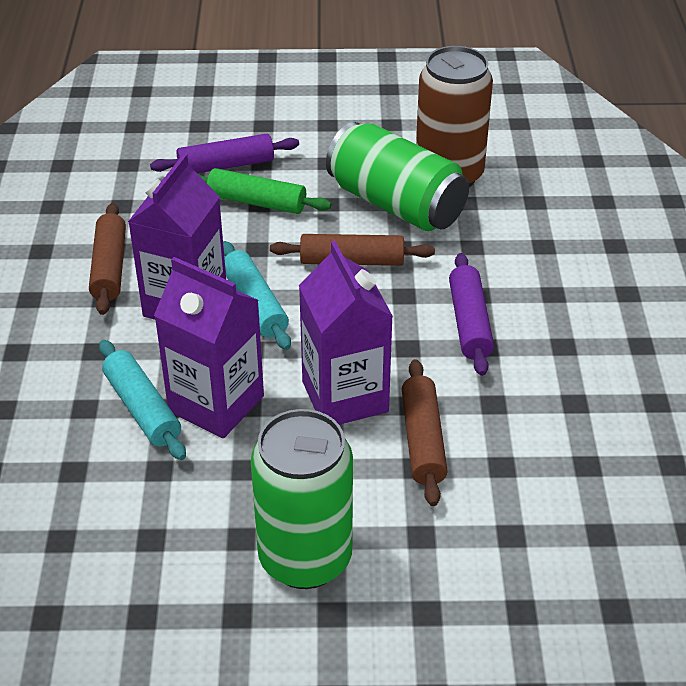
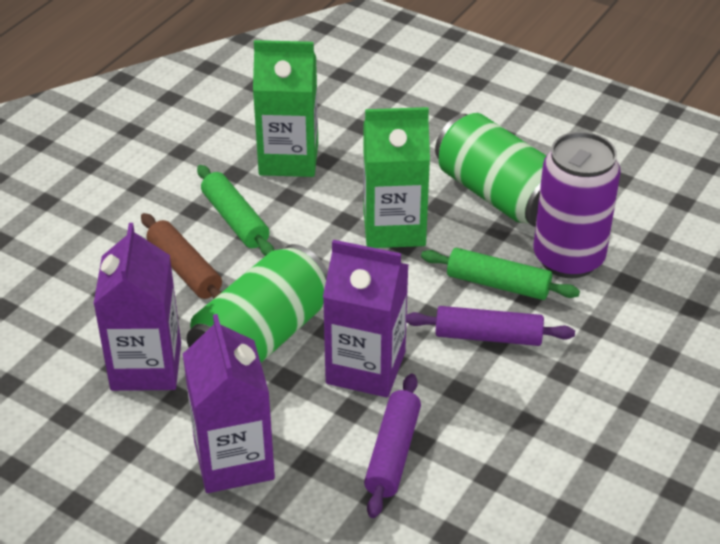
brown can: 1 -> 0
brown rolling pin: 3 -> 1
green carton: 0 -> 2
green rolling pin: 1 -> 2
purple can: 0 -> 1
turquoise rolling pin: 2 -> 0

